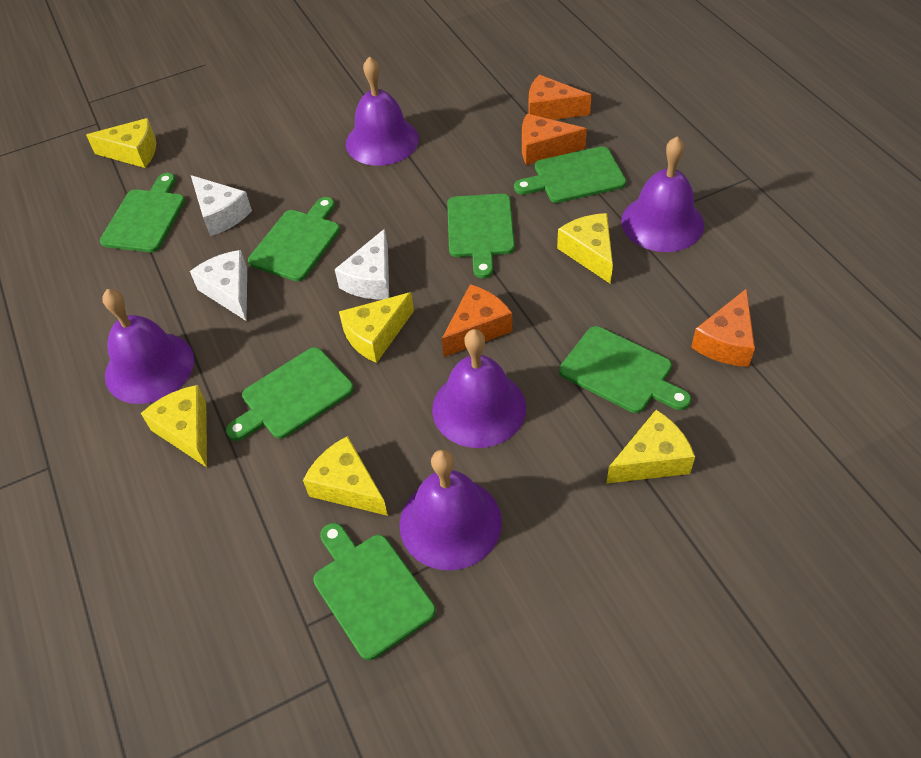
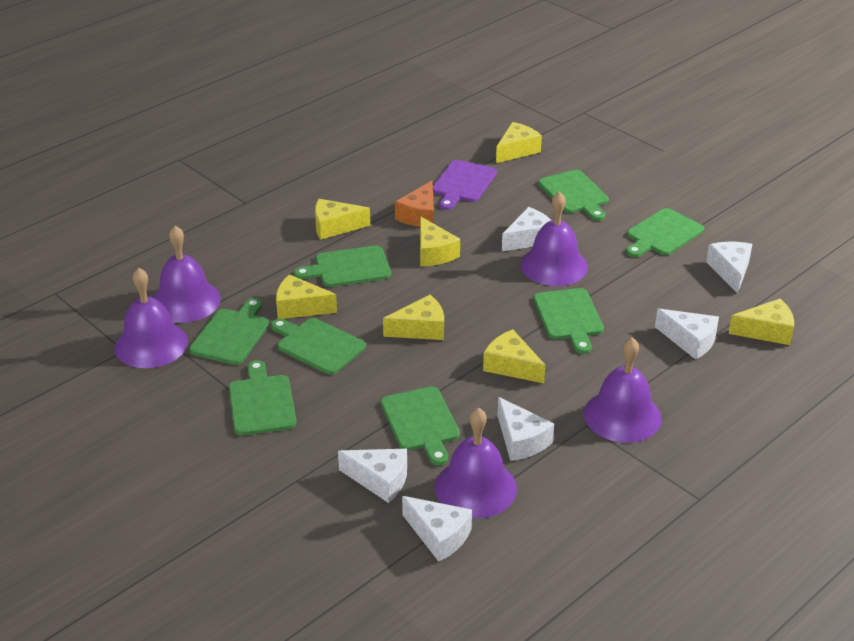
green cutting board: 7 -> 8
orange cheese: 4 -> 1
purple cutting board: 0 -> 1
white cheese: 3 -> 6
yellow cheese: 6 -> 7

